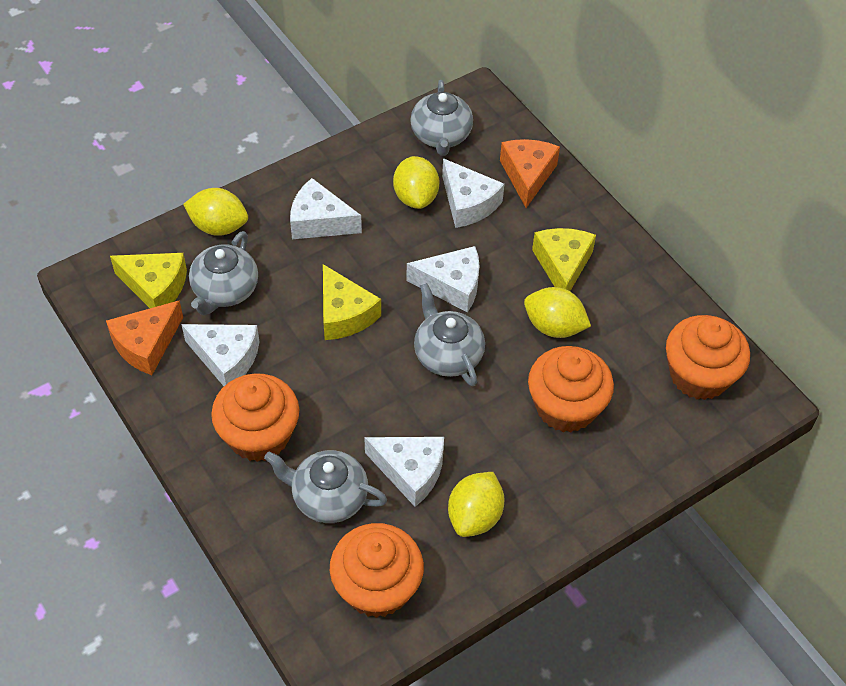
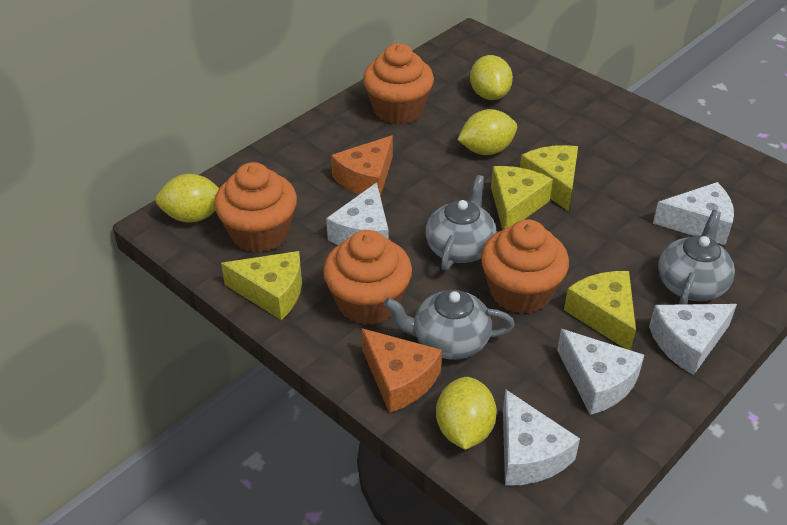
grey teapot: 4 -> 3
yellow cheese: 3 -> 4

